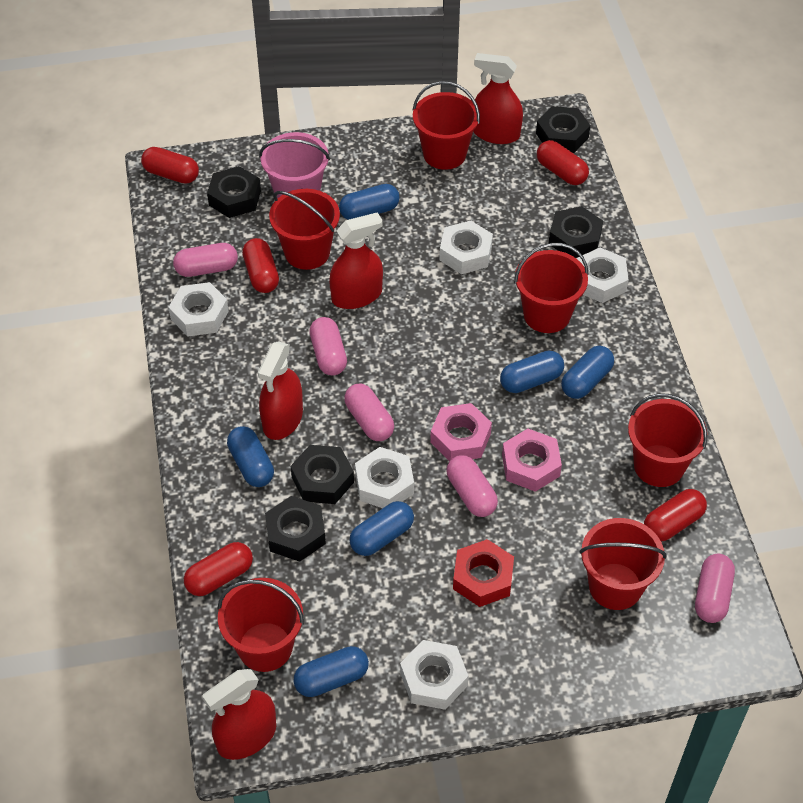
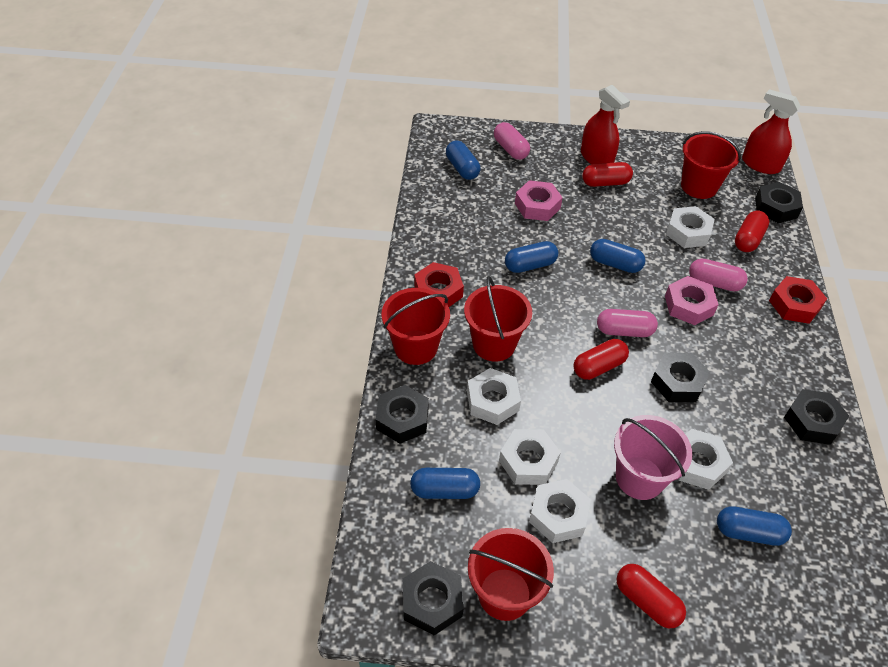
blue capsule: 6 -> 5
pink capsule: 5 -> 3
red bucket: 6 -> 4
red capsule: 5 -> 4
red nut: 1 -> 2
red spray bottle: 4 -> 2

